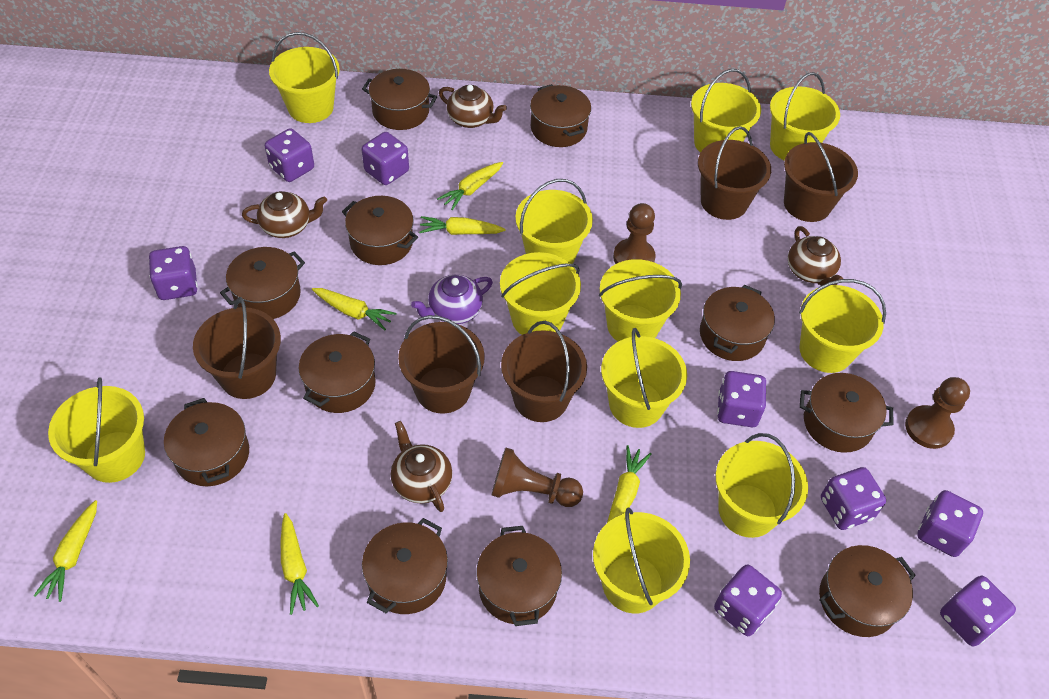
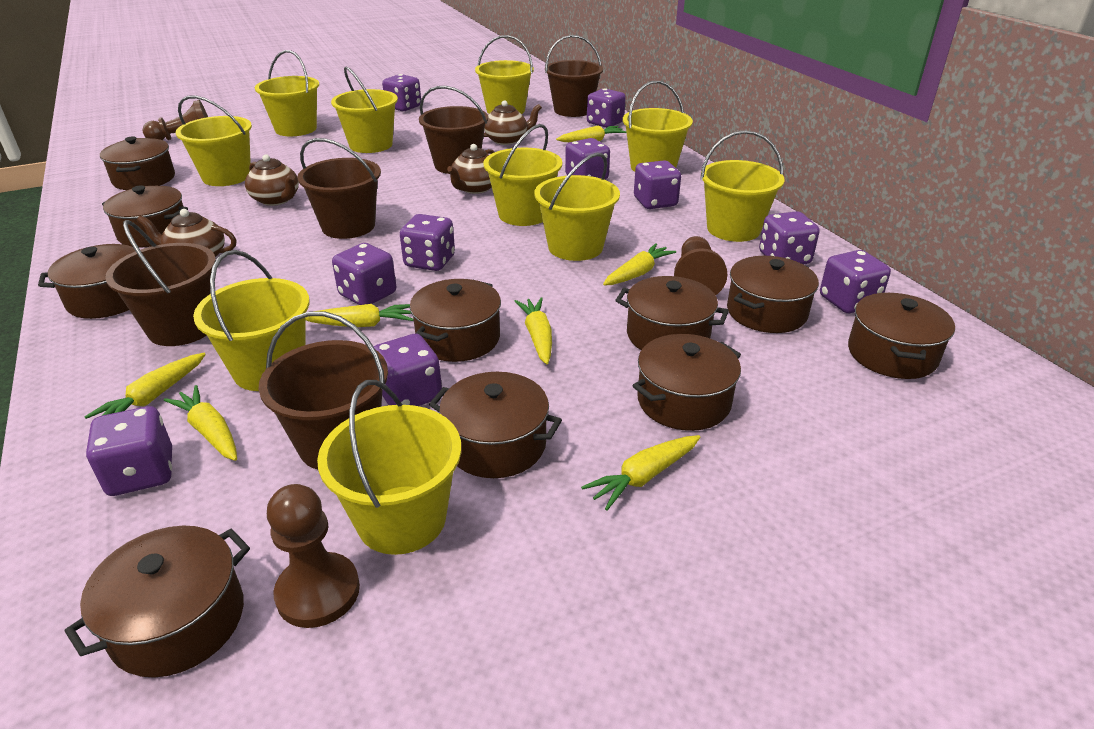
brown pot: 11 -> 10
purple dice: 8 -> 10
purple teapot: 1 -> 0
yellow bucket: 11 -> 10
yellow carrot: 6 -> 7

